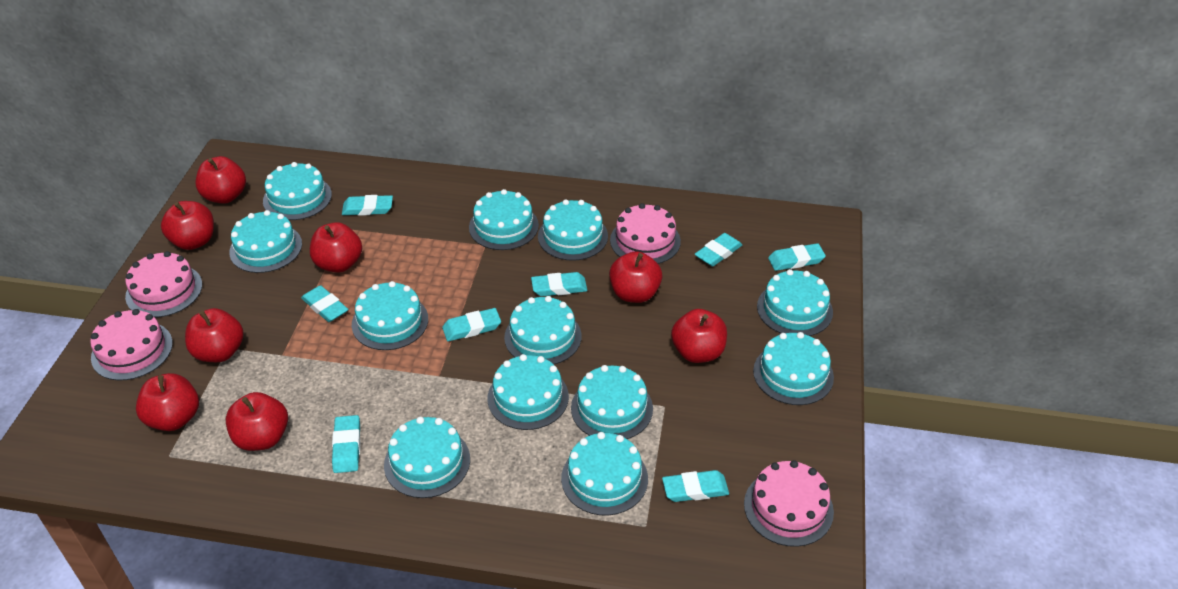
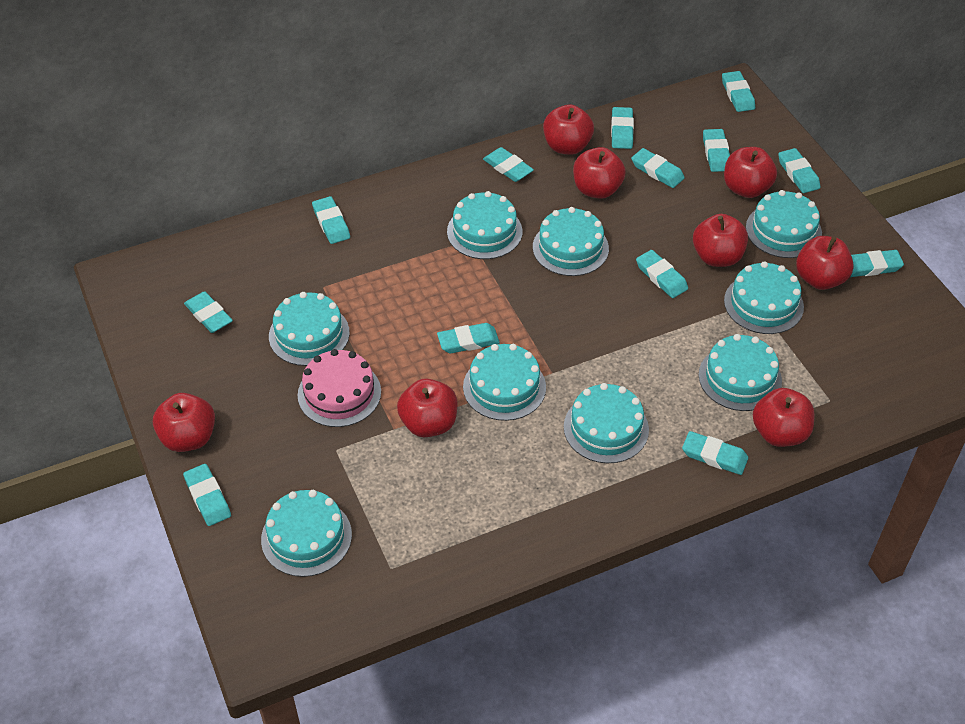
pink cake: 4 -> 1
turquoise cake: 12 -> 9
turquoise eraser: 8 -> 13

